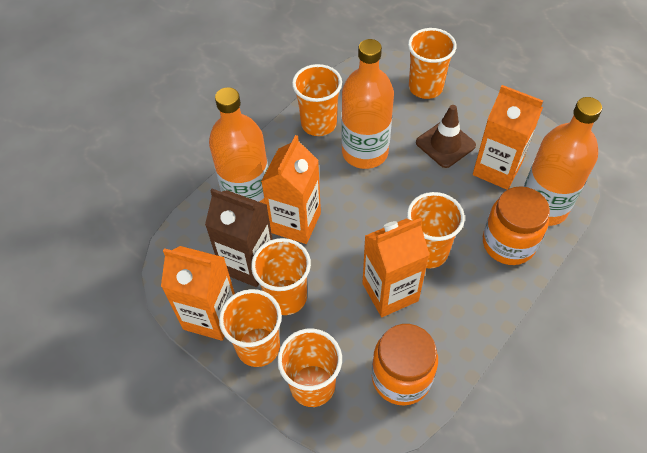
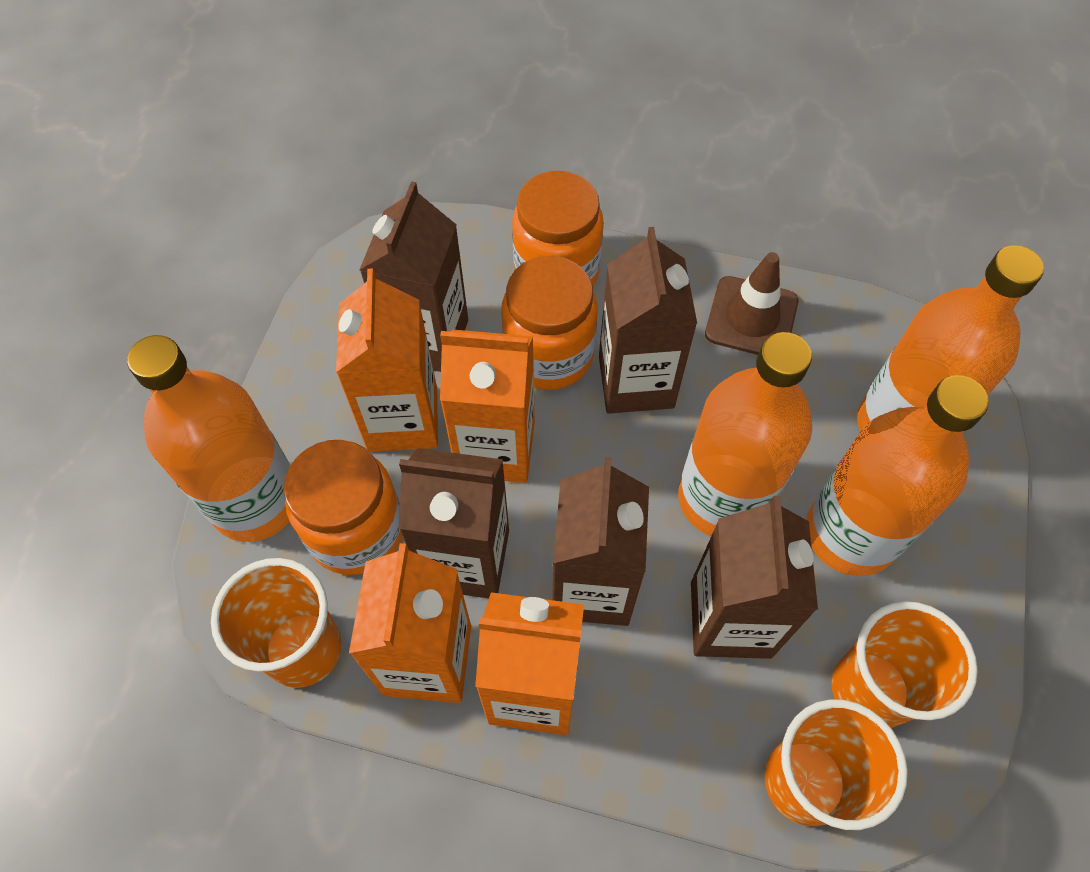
brown carton: 1 -> 5
orange bottle: 3 -> 4
orange cup: 6 -> 3
orange jar: 2 -> 3

